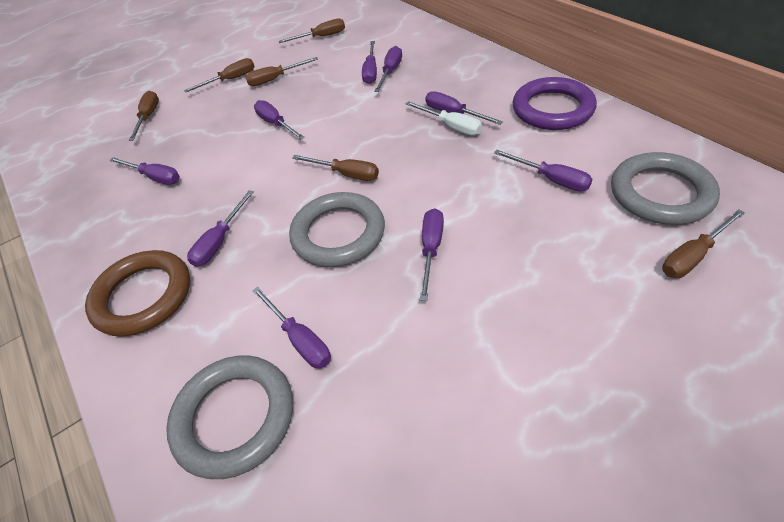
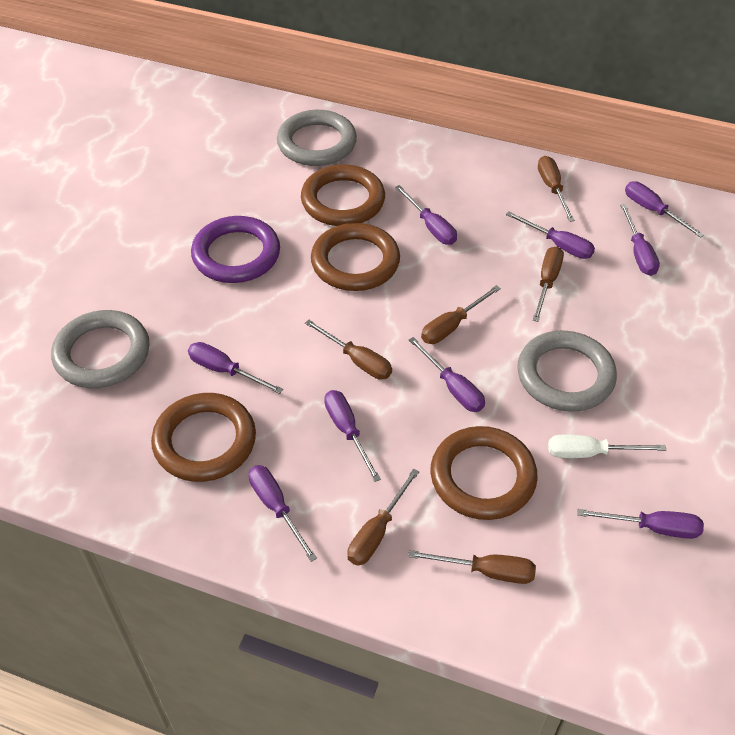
brown ring: 1 -> 4

